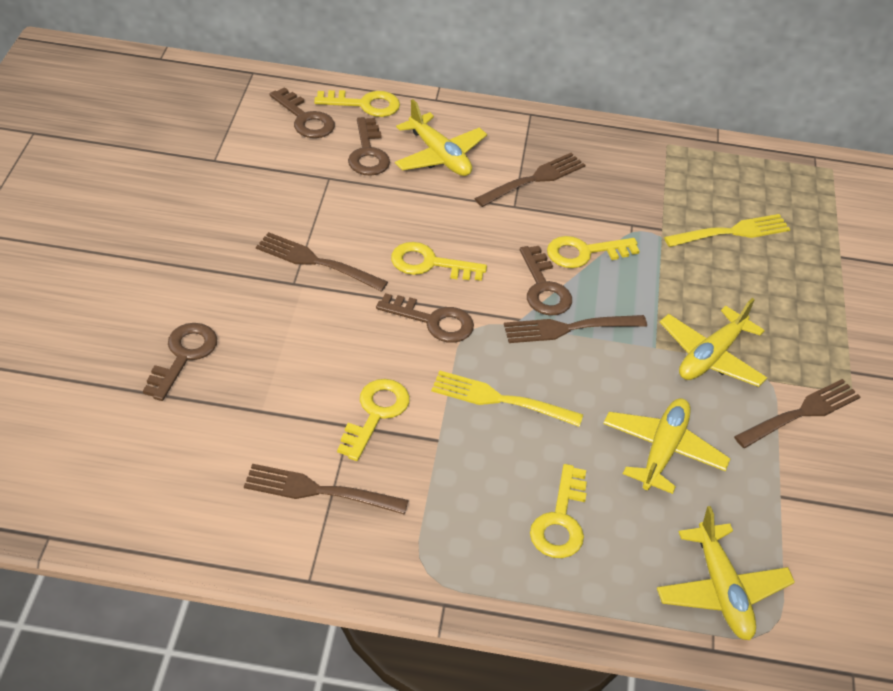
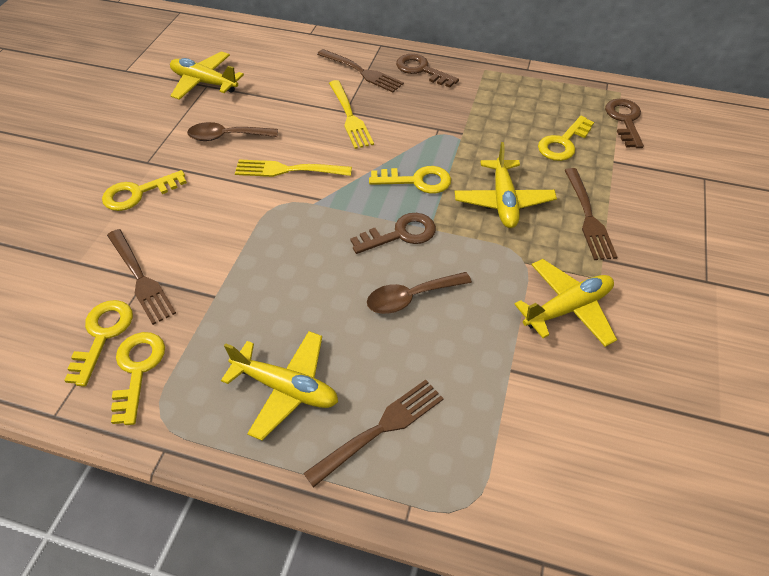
brown fork: 5 -> 4
brown key: 5 -> 3
brown spoon: 0 -> 2

